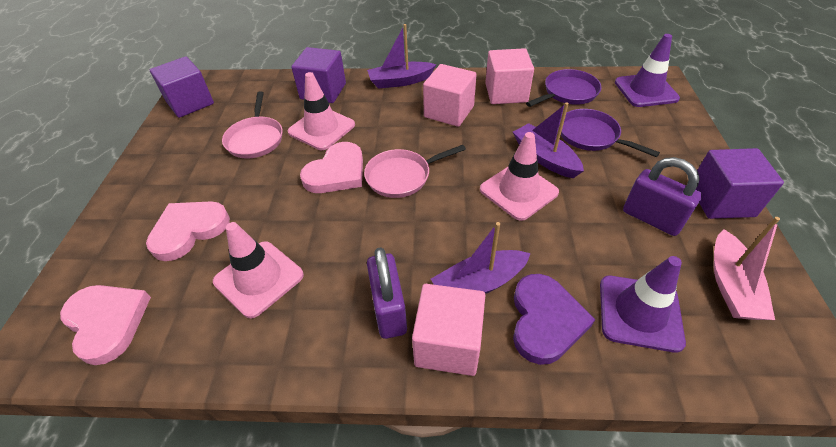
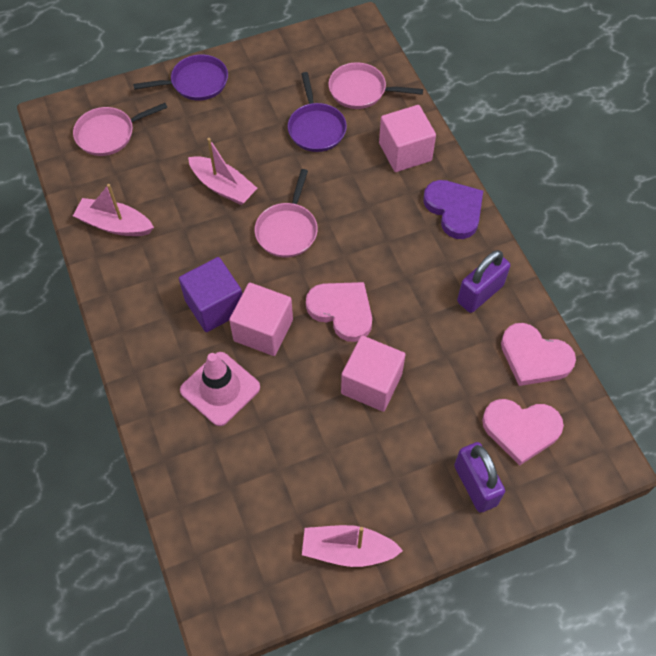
pink boat: 1 -> 3
pink pan: 2 -> 3
pink traffic cone: 3 -> 1
purple boat: 3 -> 0
purple cube: 3 -> 1
purple traffic cone: 2 -> 0

